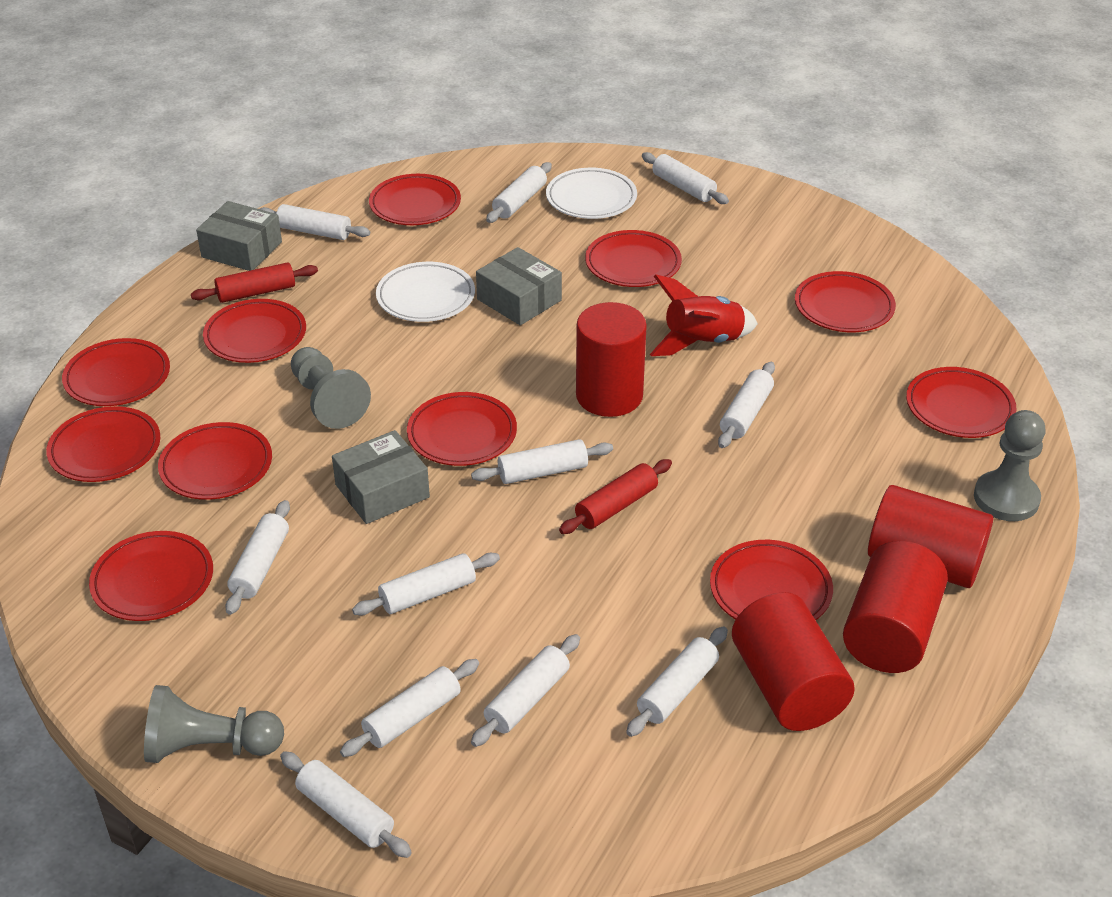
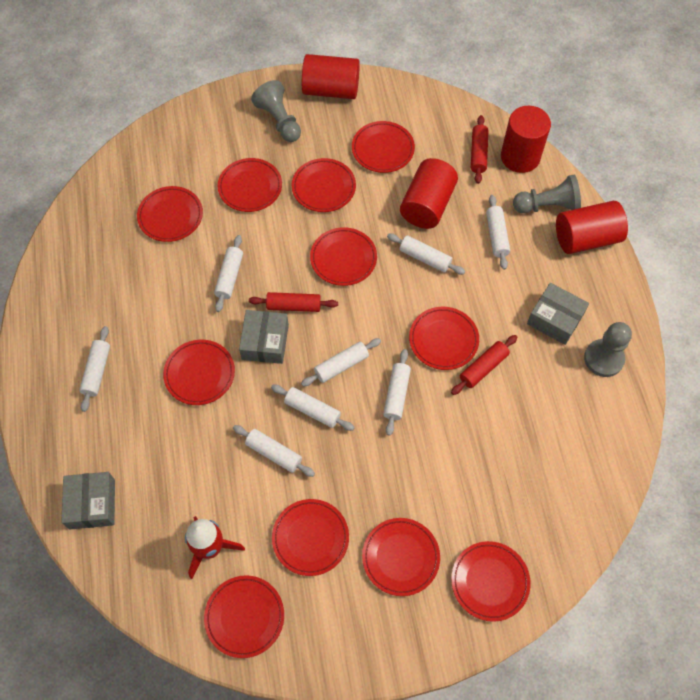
red rolling pin: 2 -> 3
white plate: 2 -> 0
white rolling pin: 11 -> 8

